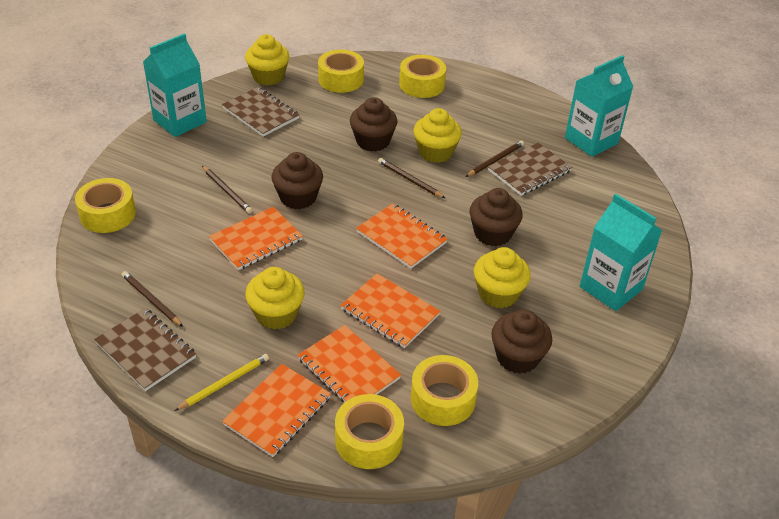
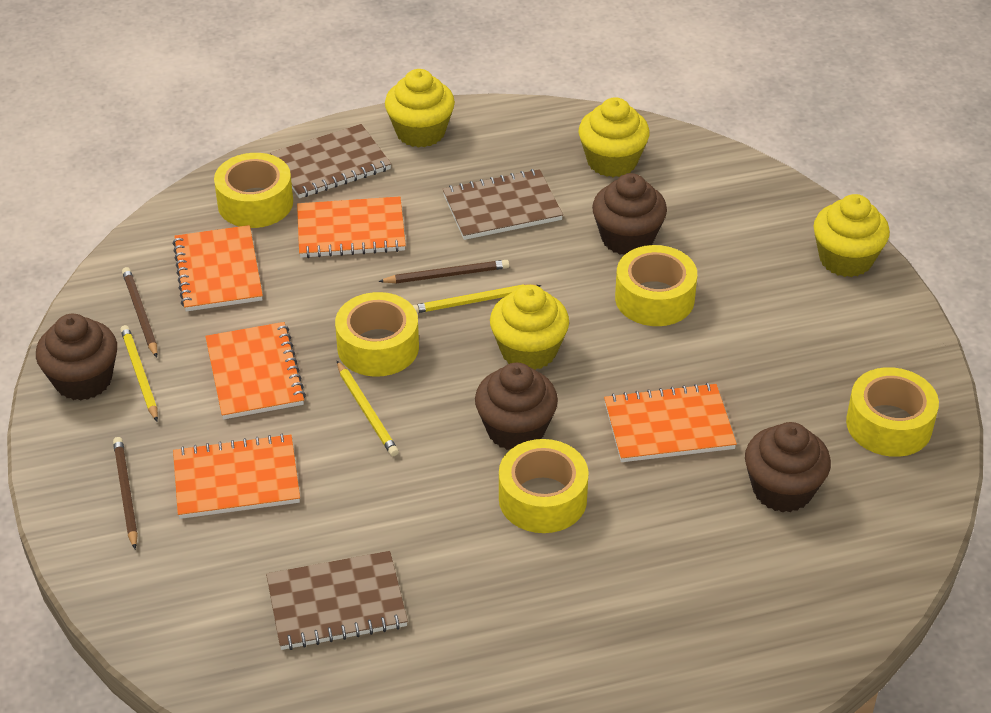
brown pencil: 4 -> 3
turquoise carton: 3 -> 0
yellow pencil: 1 -> 3

